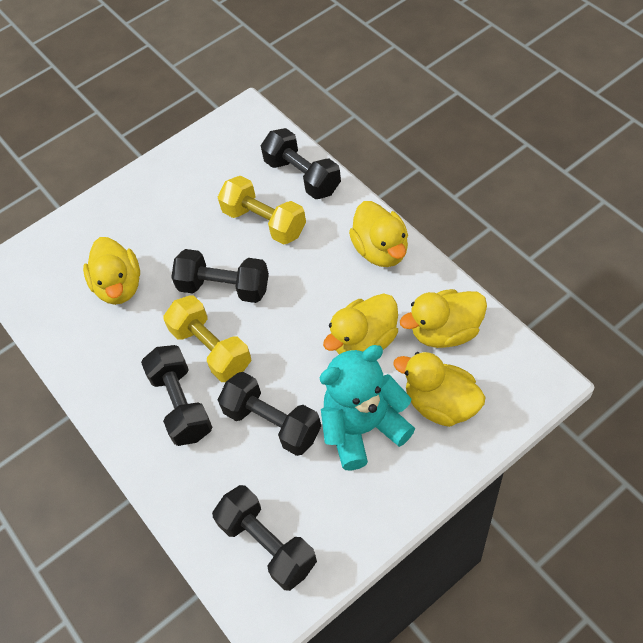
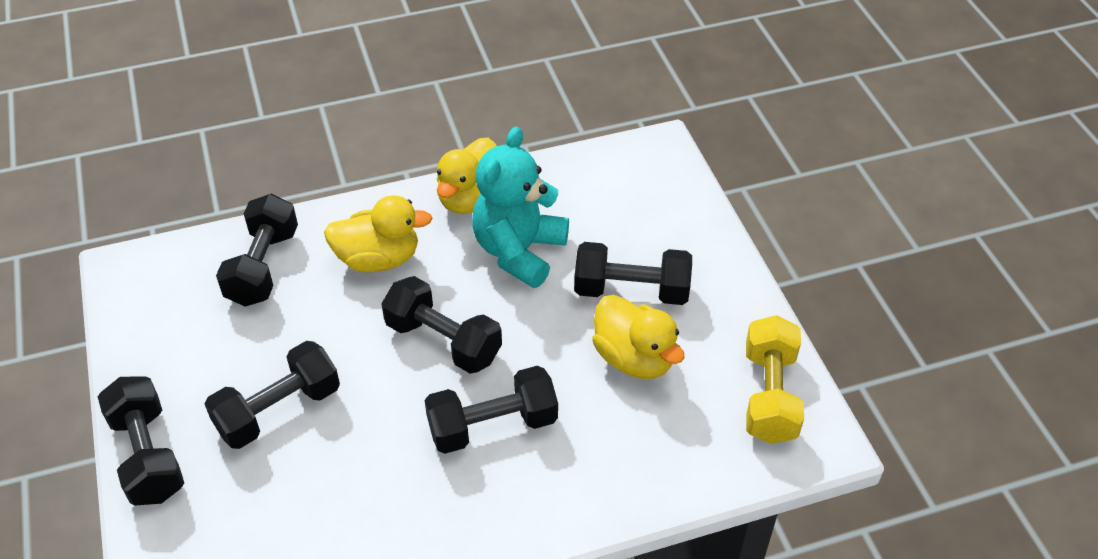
black dumbbell: 5 -> 6
yellow duck: 5 -> 3
yellow dumbbell: 2 -> 1

